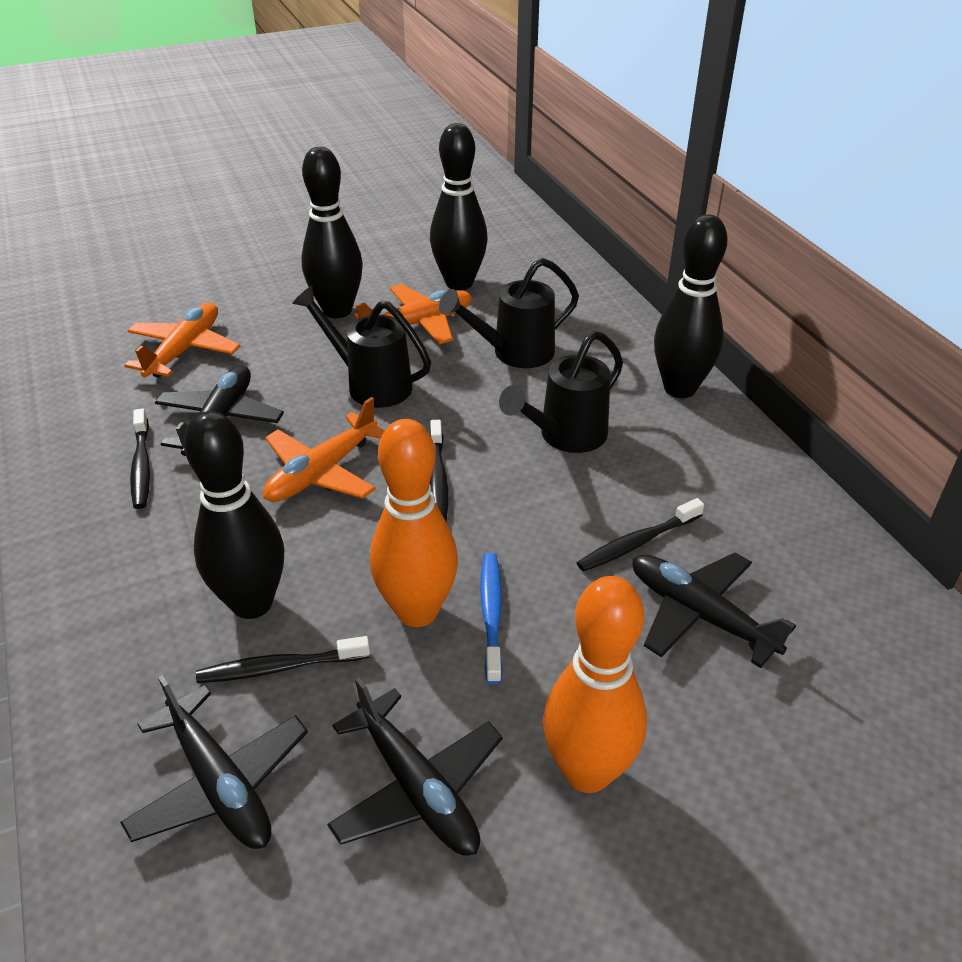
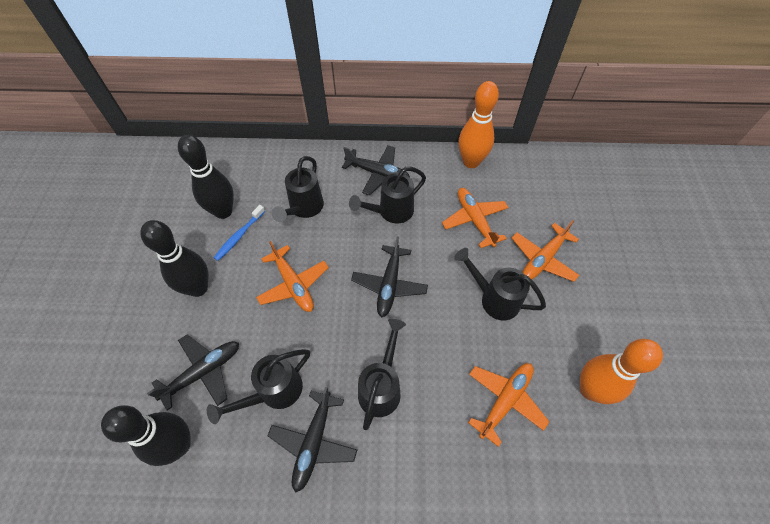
black bowling pin: 4 -> 3
black toothbrush: 4 -> 0
black watering can: 3 -> 5
orange plane: 3 -> 4

